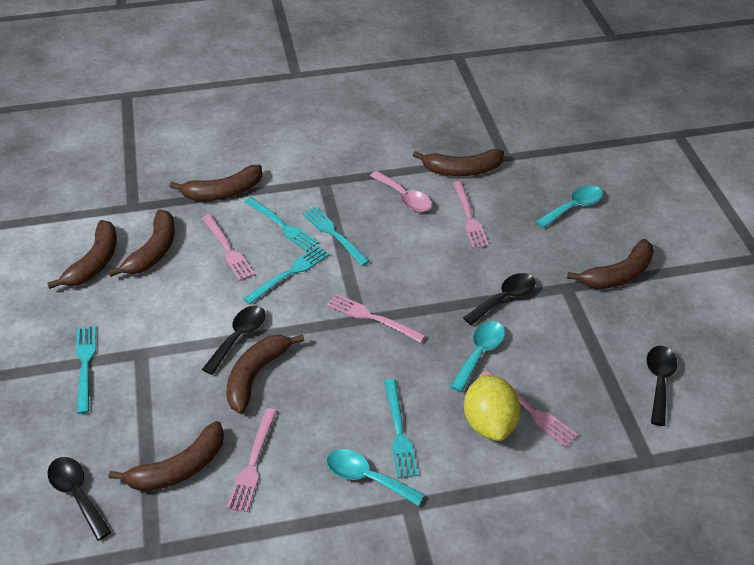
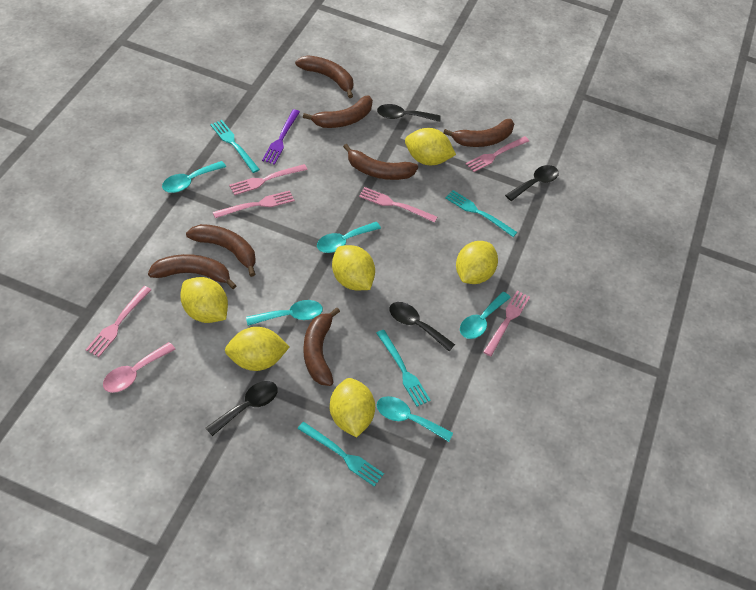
pink fork: 5 -> 6
purple fork: 0 -> 1
turquoise fork: 5 -> 4
turquoise spoon: 3 -> 5
yellow lemon: 1 -> 6

